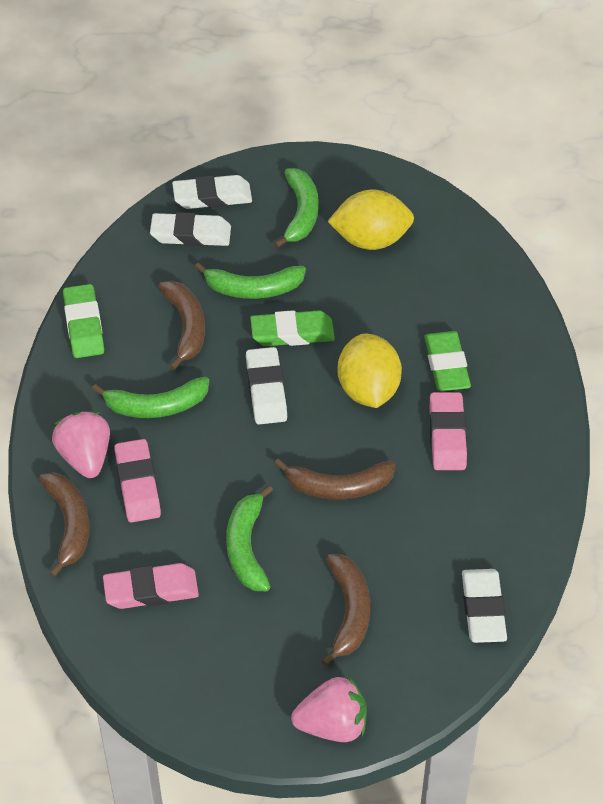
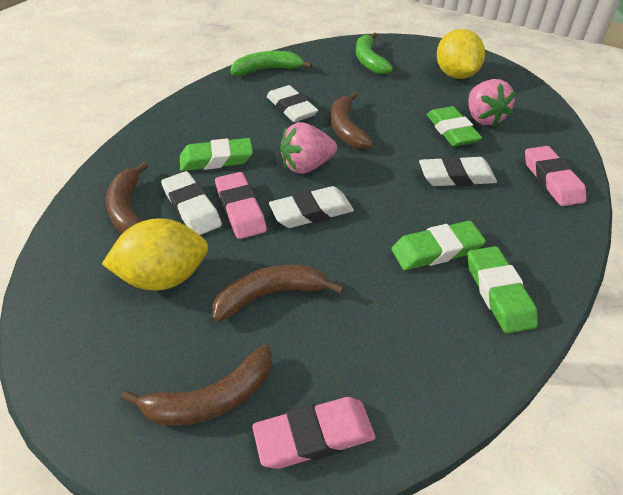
green banana: 4 -> 2
green eraser: 3 -> 4

